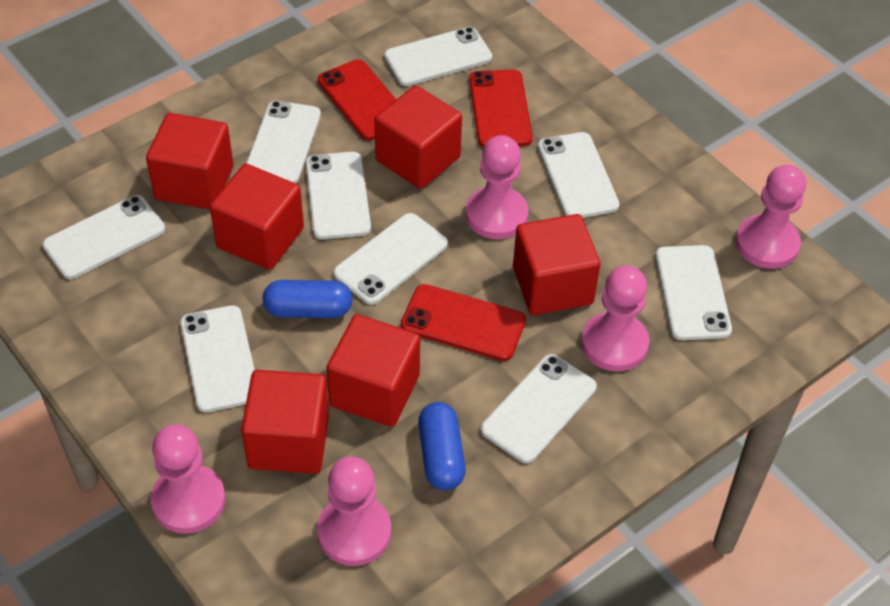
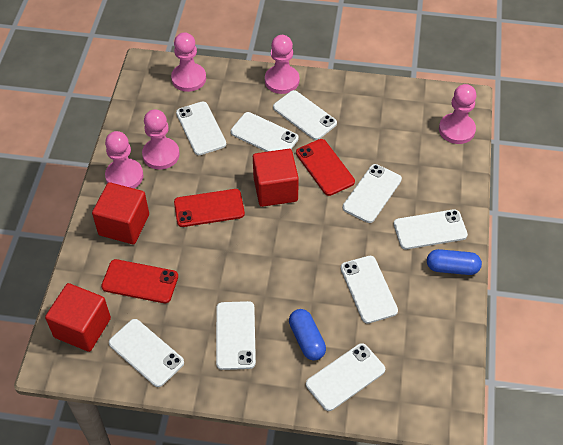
red cube: 6 -> 3

